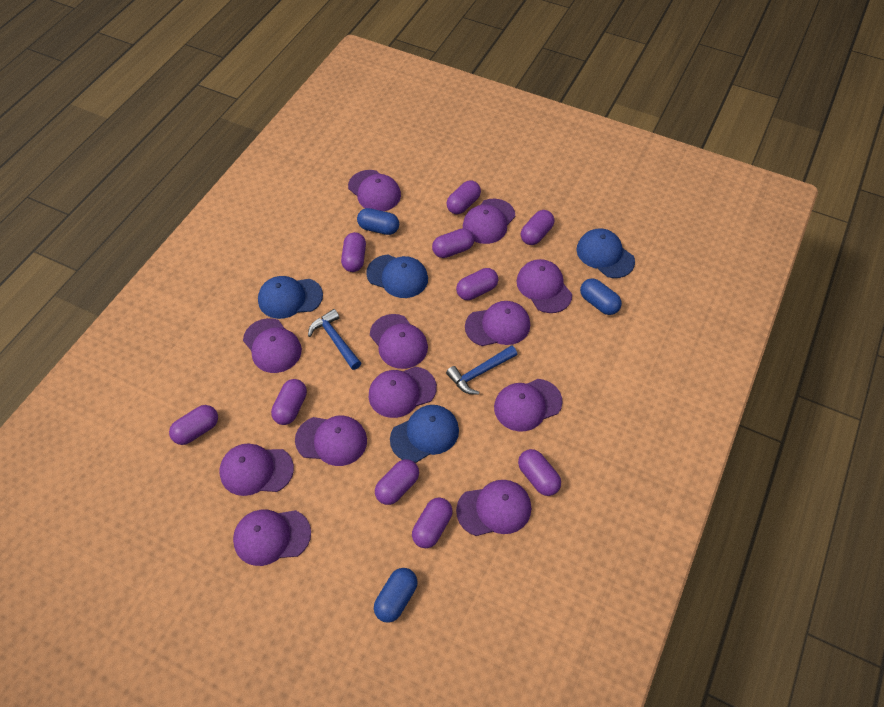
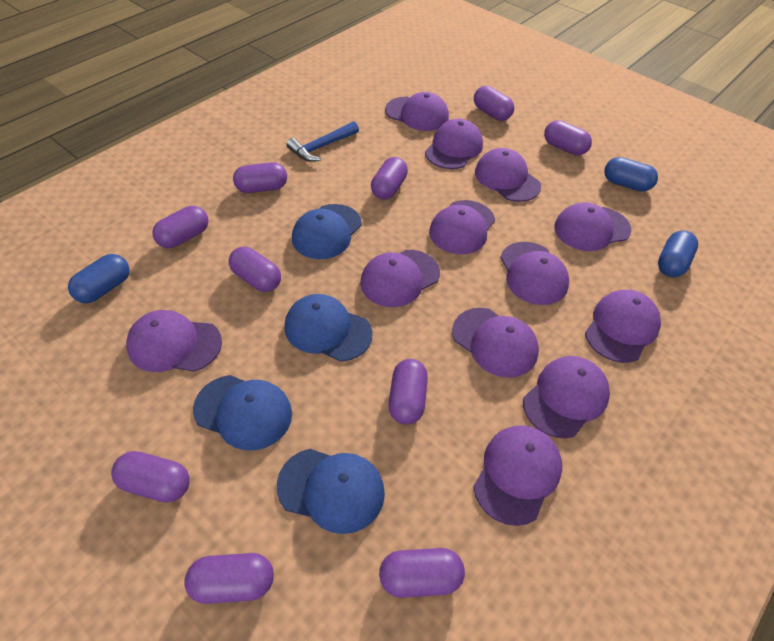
blue hammer: 2 -> 1

